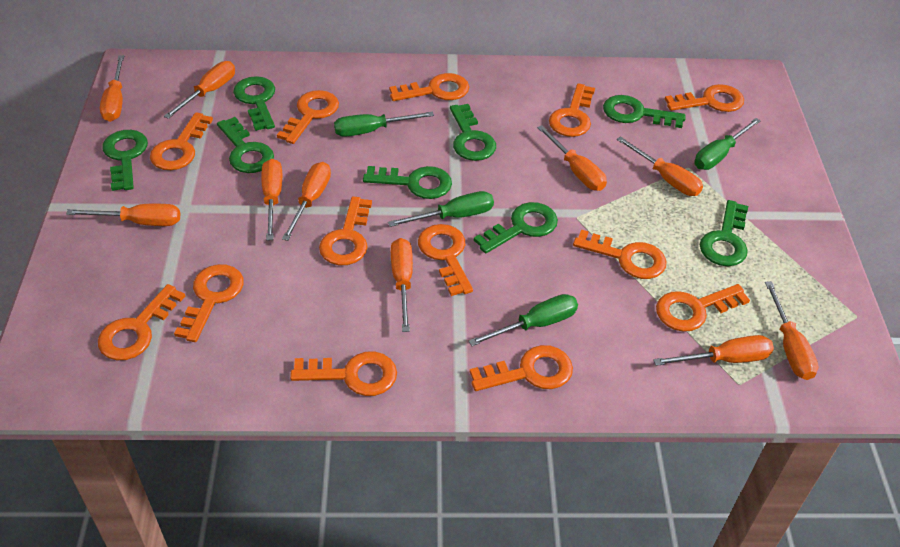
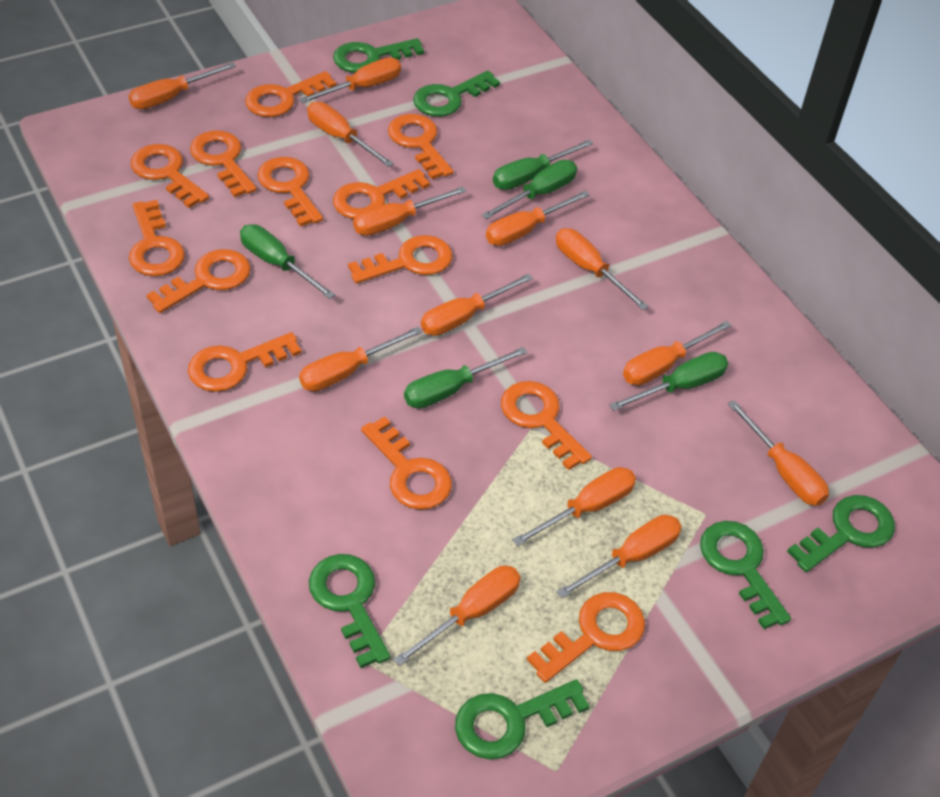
green key: 8 -> 6
green screwdriver: 4 -> 5
orange screwdriver: 10 -> 13

